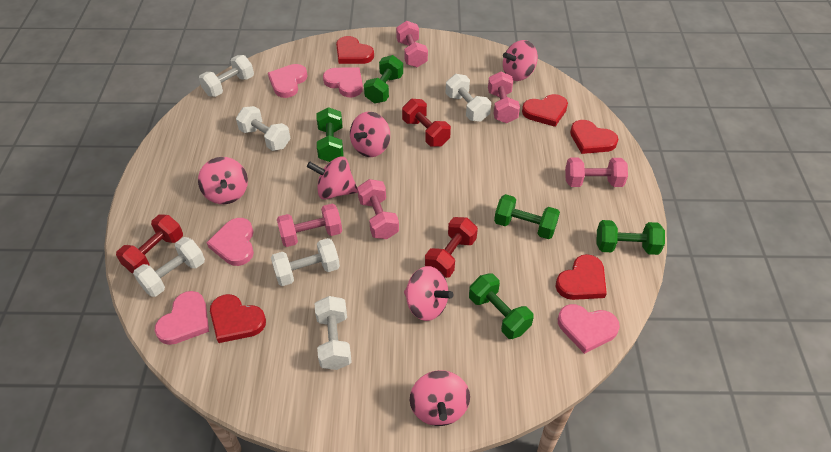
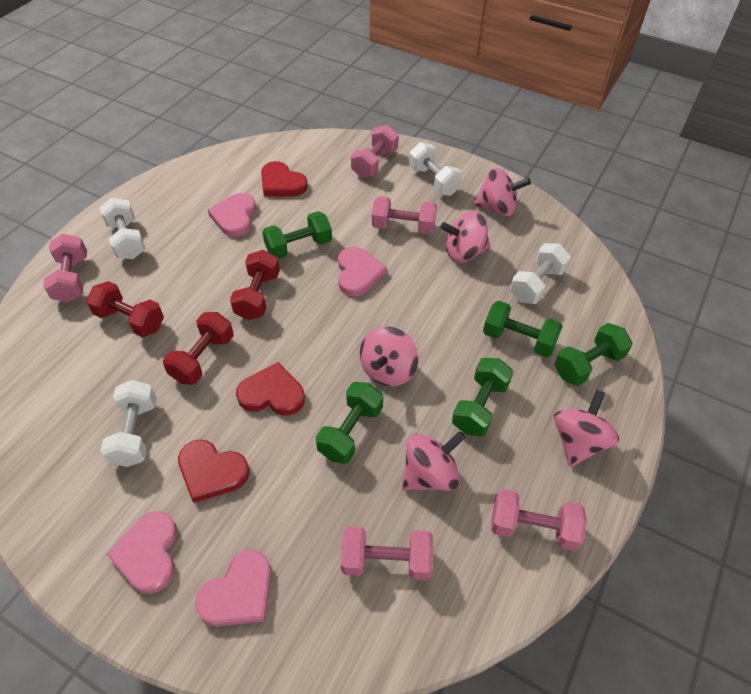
pink heart: 5 -> 4
pink spinning top: 6 -> 5
red heart: 5 -> 3
white dumbbell: 6 -> 4

